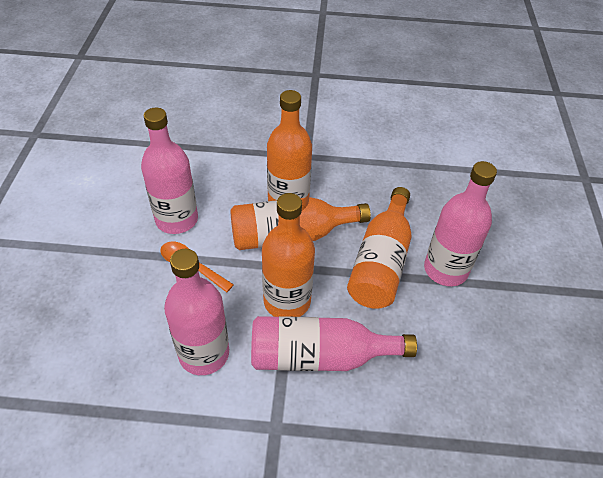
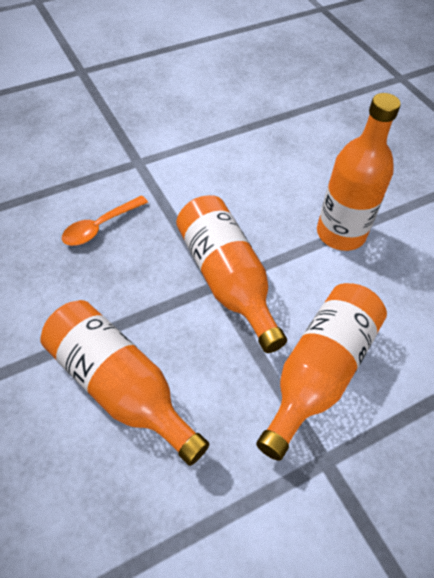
pink bottle: 4 -> 0

